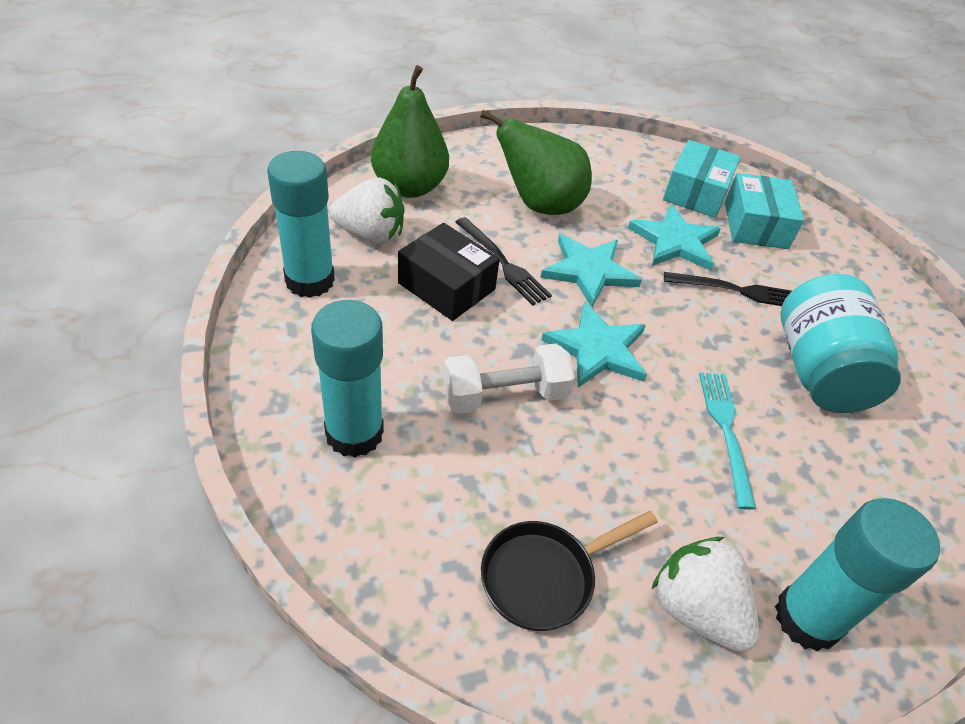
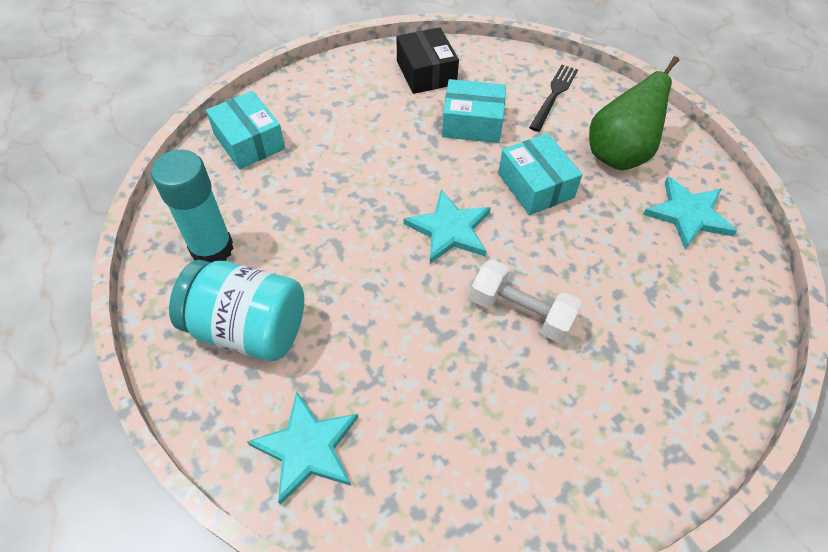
black fork: 2 -> 1
black pan: 1 -> 0
green pear: 2 -> 1
turquoise box: 2 -> 3
turquoise fork: 1 -> 0
turquoise glue stick: 3 -> 1
white strawberry: 2 -> 0

